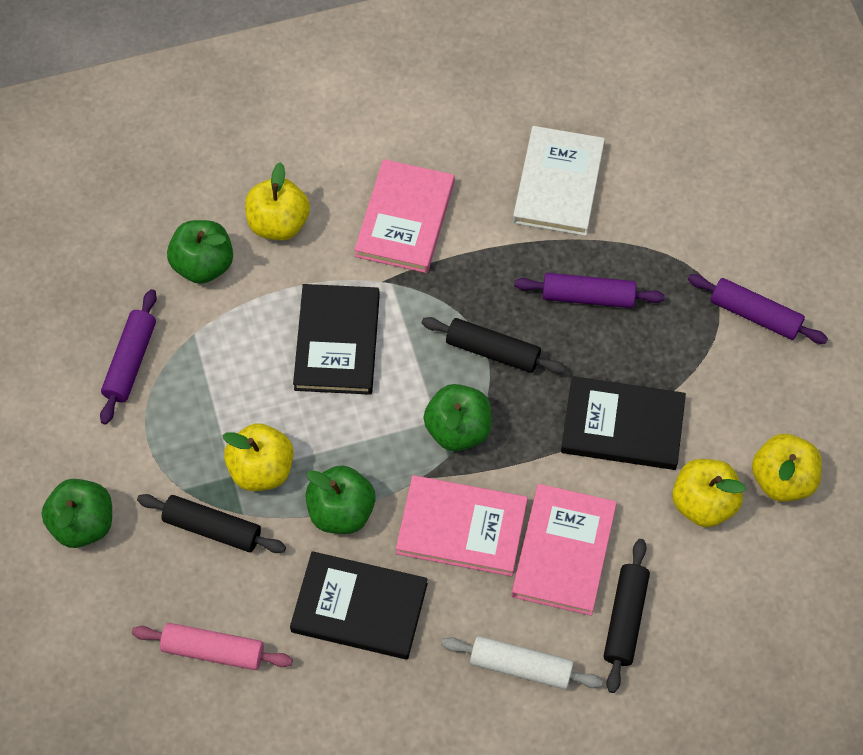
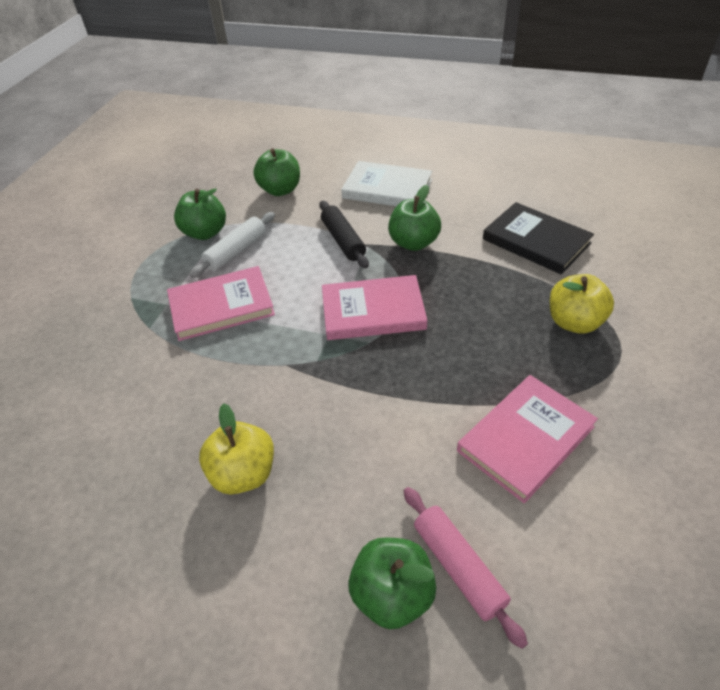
black book: 3 -> 1
black rolling pin: 3 -> 1
purple rolling pin: 3 -> 0
yellow apple: 4 -> 2

